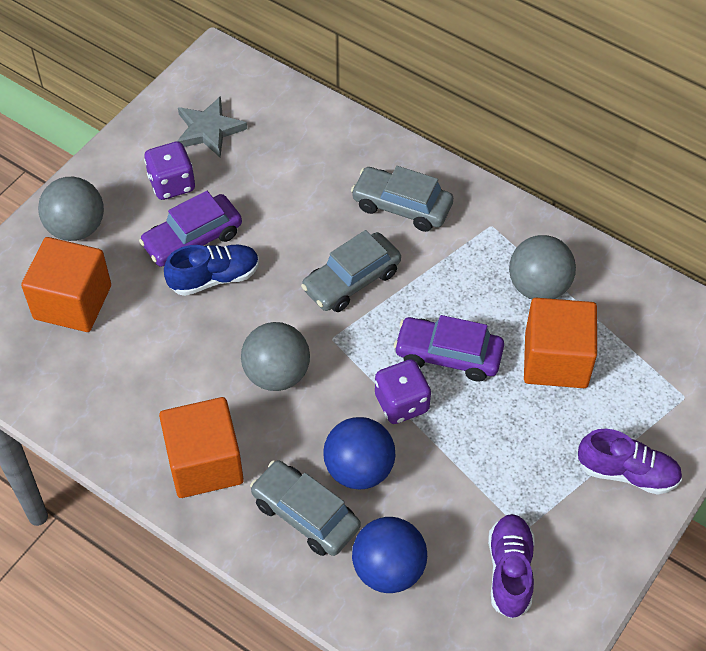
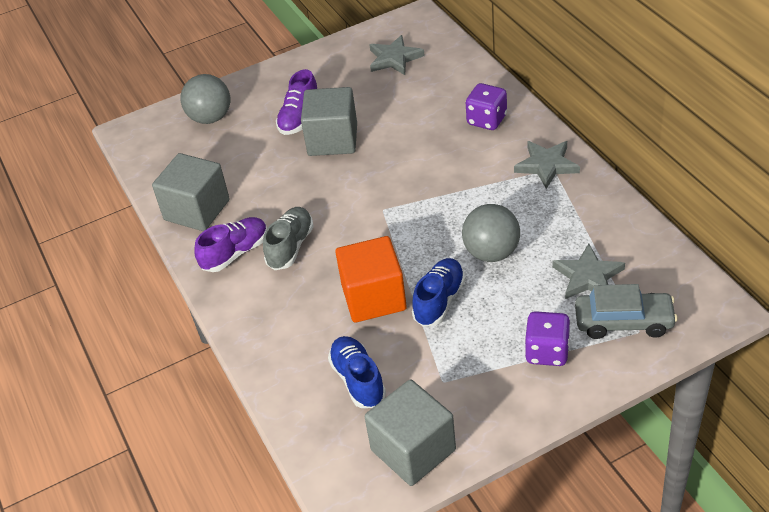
blue ball: 2 -> 0
blue shoe: 1 -> 2
grey ball: 3 -> 2
grey car: 3 -> 1
grey cube: 0 -> 3
grey shoe: 0 -> 1
grey star: 1 -> 3
orange cube: 3 -> 1
purple car: 2 -> 0

